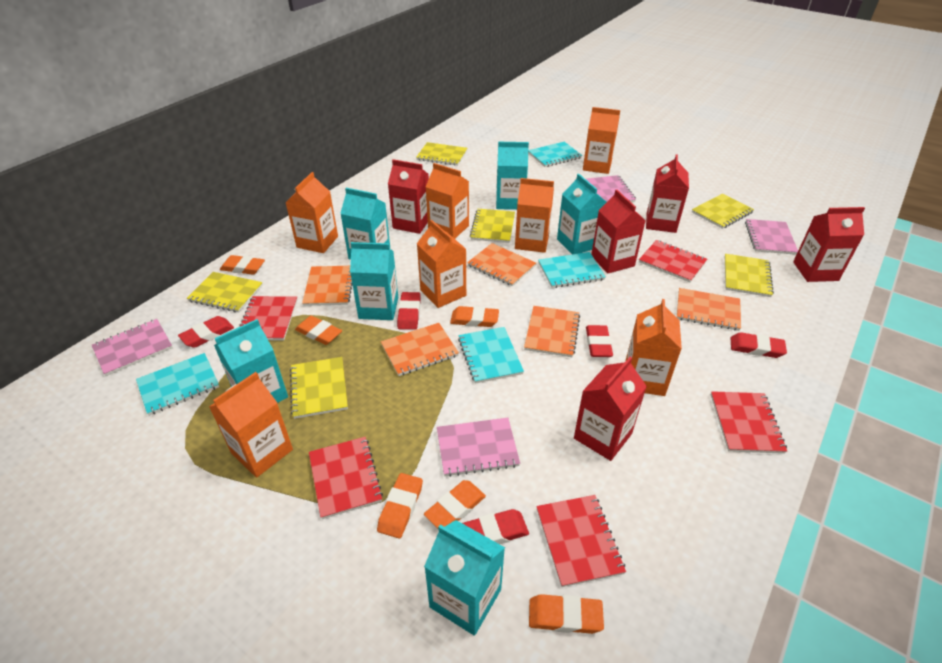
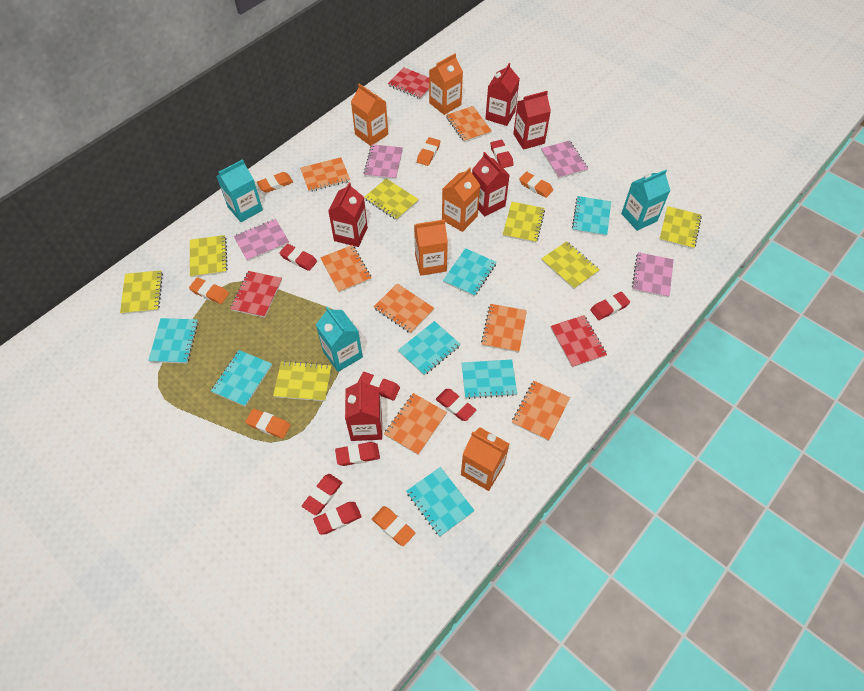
orange carton: 7 -> 5
orange notebook: 5 -> 7
red eraser: 5 -> 8
red notebook: 5 -> 3
turquoise carton: 6 -> 3
turquoise notebook: 4 -> 7
yellow notebook: 6 -> 7

